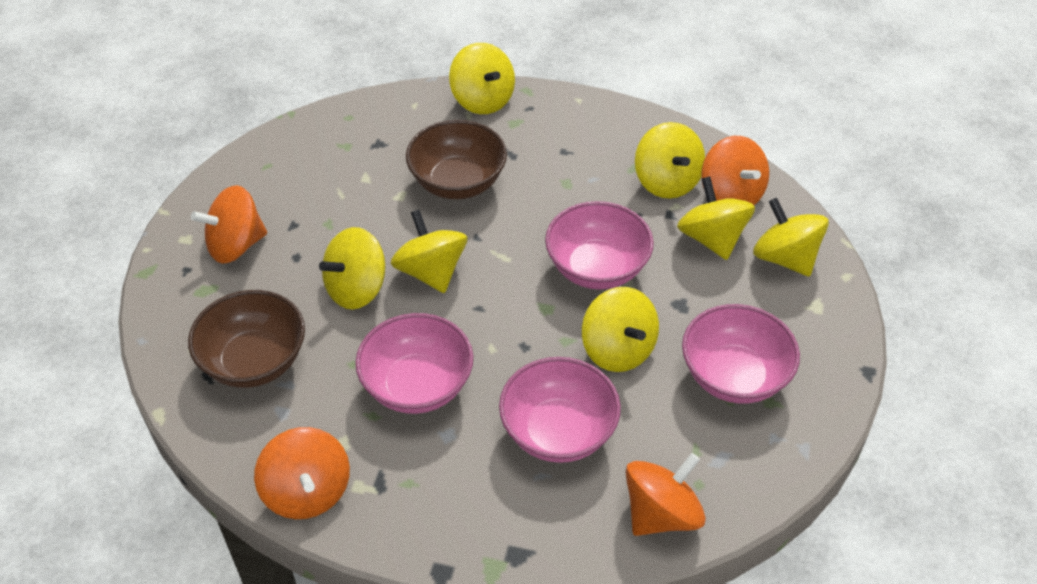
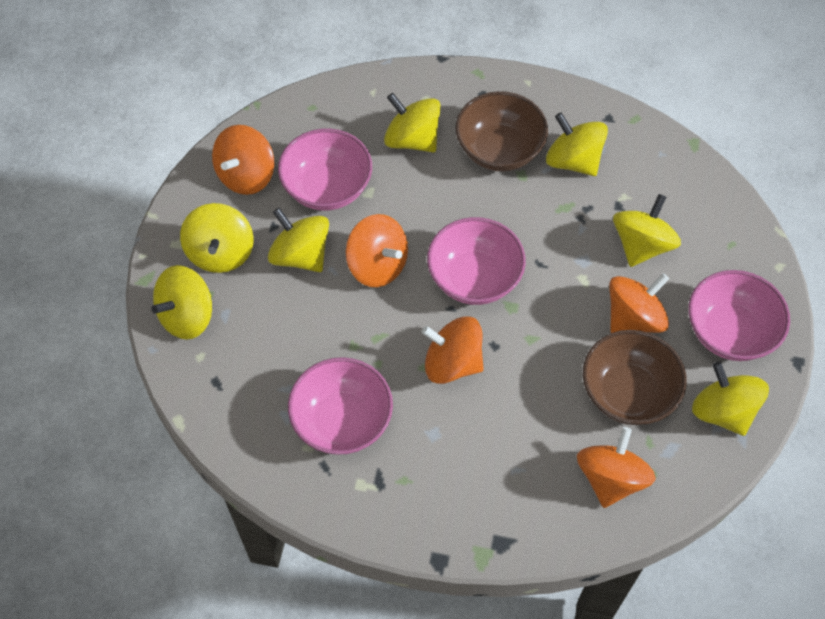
orange spinning top: 4 -> 5

